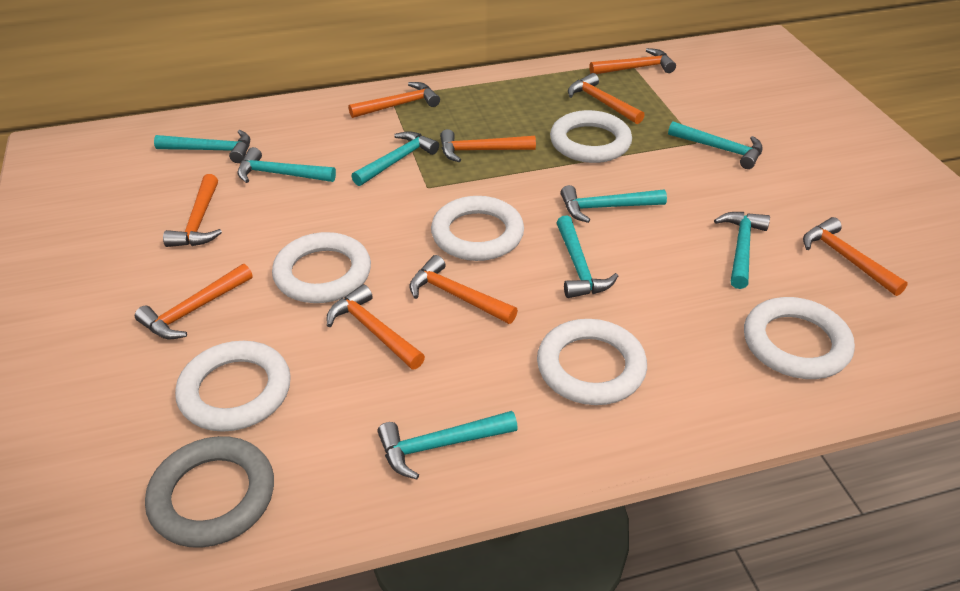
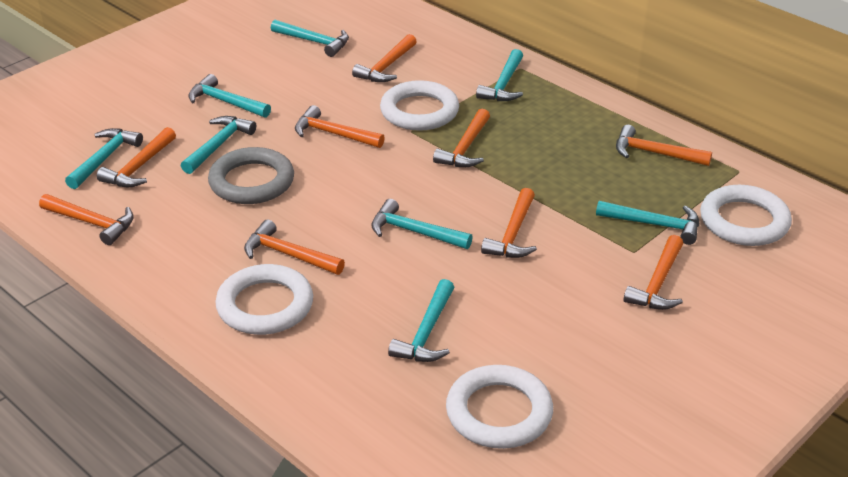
white ring: 6 -> 4

